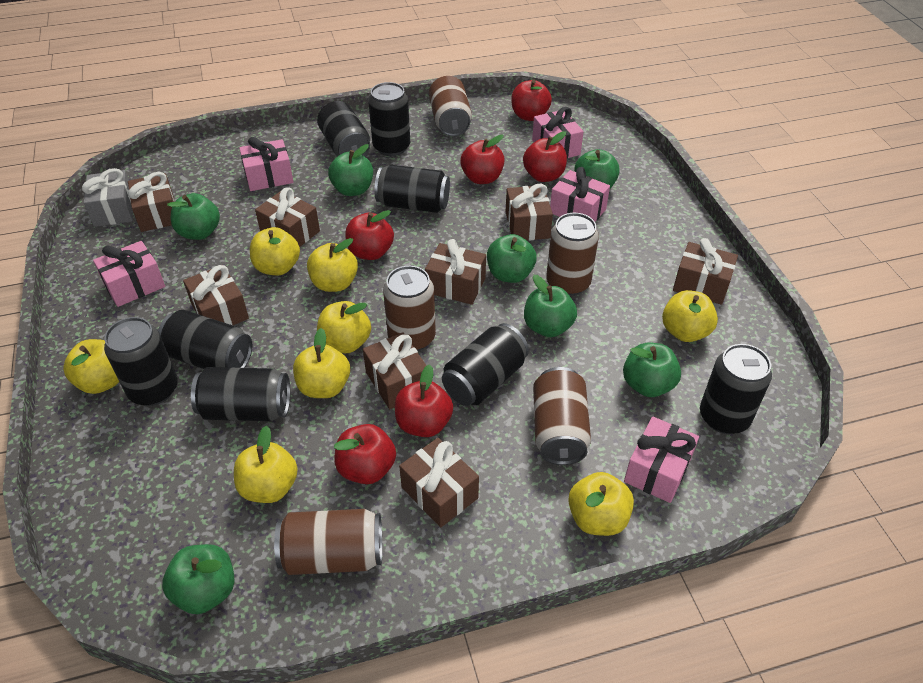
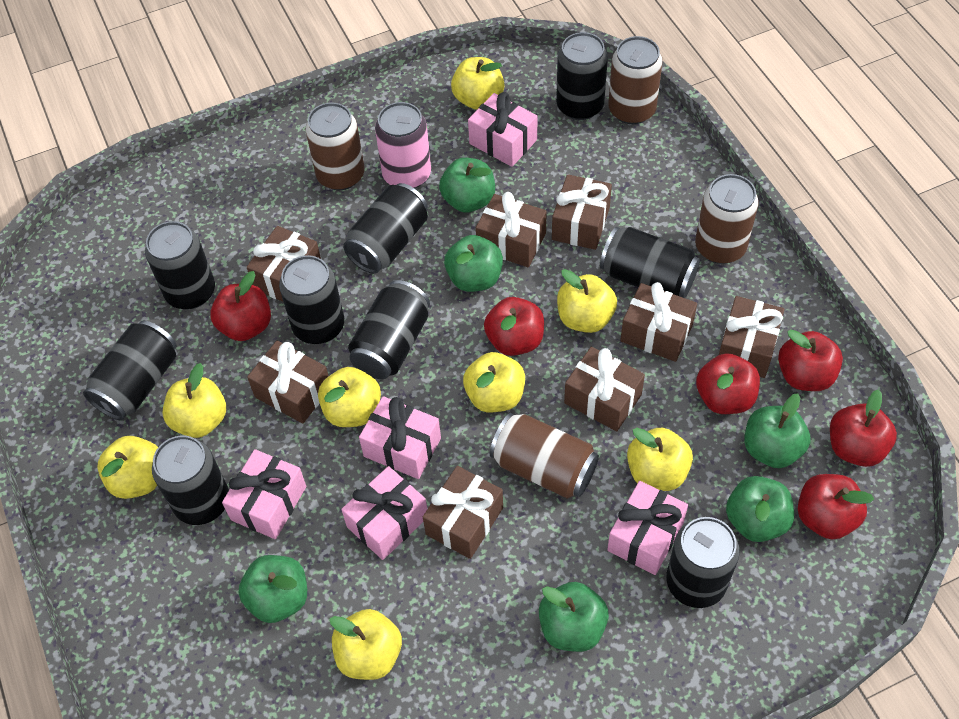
black can: 8 -> 9
brown can: 5 -> 4
green apple: 7 -> 6
grey gift: 1 -> 0
pink can: 0 -> 1

